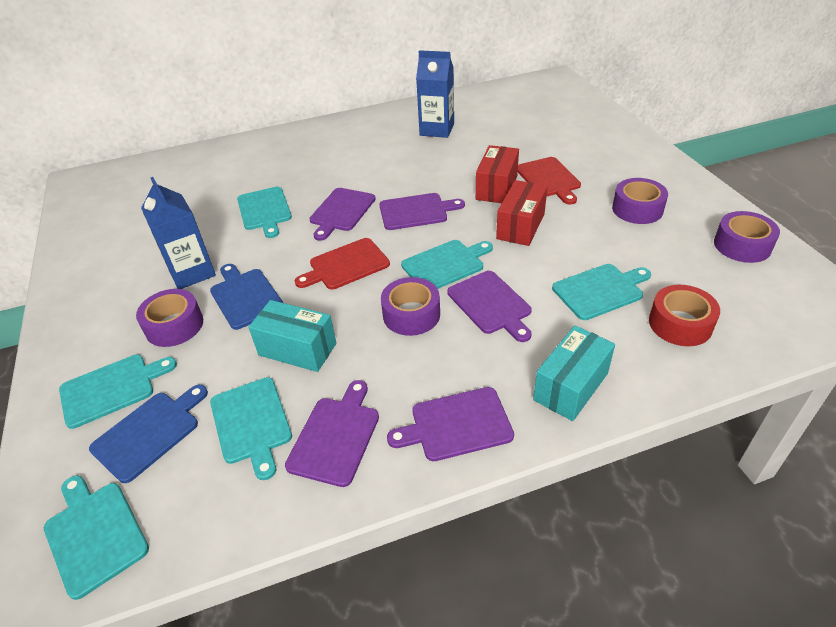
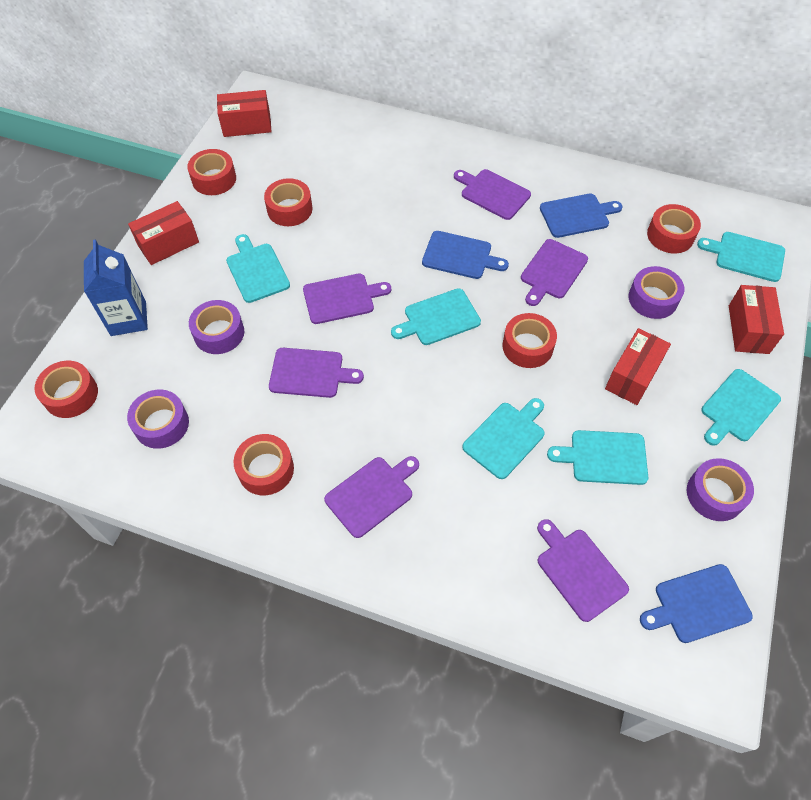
blue carton: 2 -> 1
blue cutting board: 2 -> 3
purple cutting board: 5 -> 6
red box: 2 -> 4
red cutting board: 2 -> 0
red tape: 1 -> 6
turquoise box: 2 -> 0

